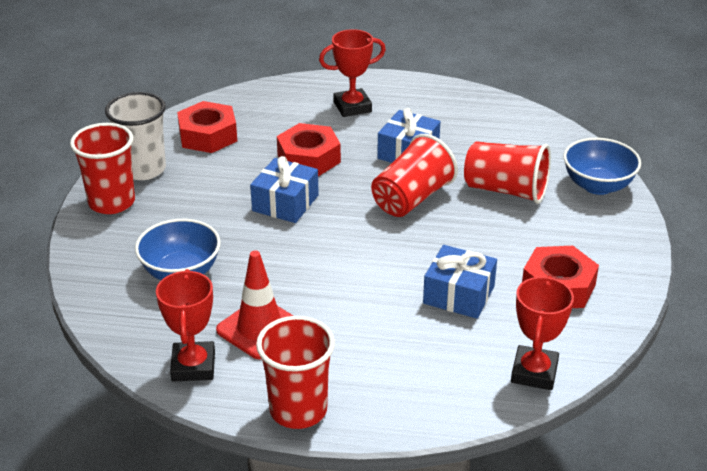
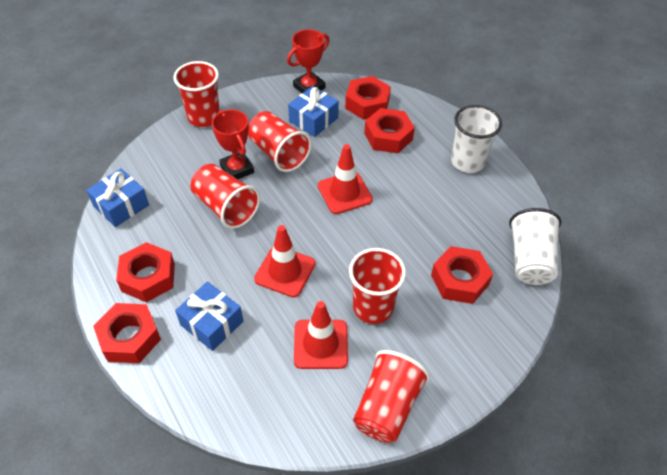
blue bowl: 2 -> 0
red cup: 4 -> 5
red nut: 3 -> 5
red traffic cone: 1 -> 3
red trophy: 3 -> 2
white cup: 1 -> 2

